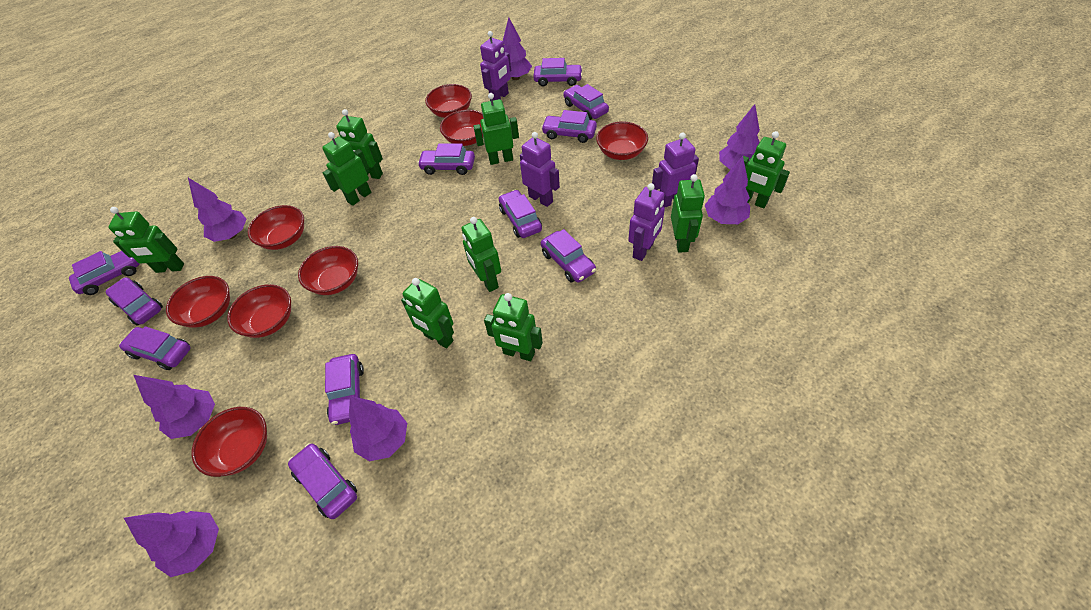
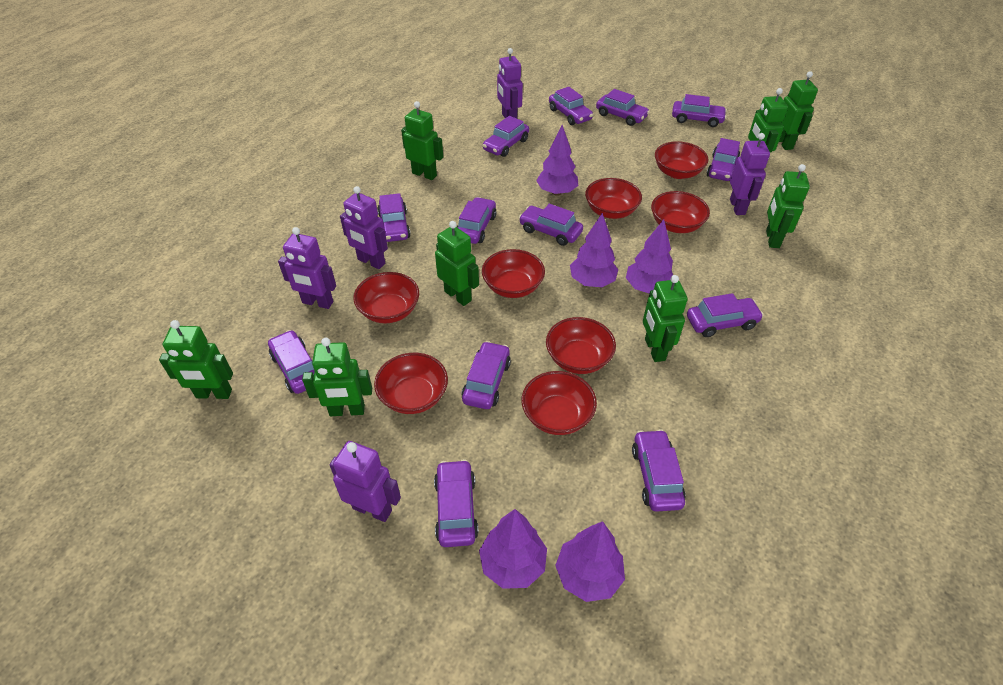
green robot: 9 -> 8
purple car: 11 -> 13
purple robot: 4 -> 5
purple tree: 7 -> 5

